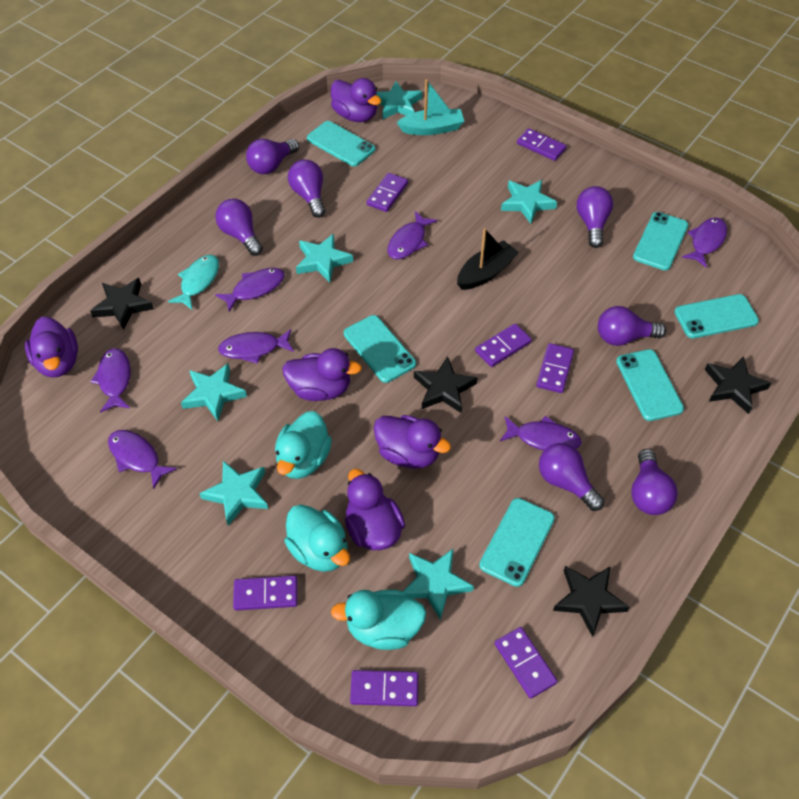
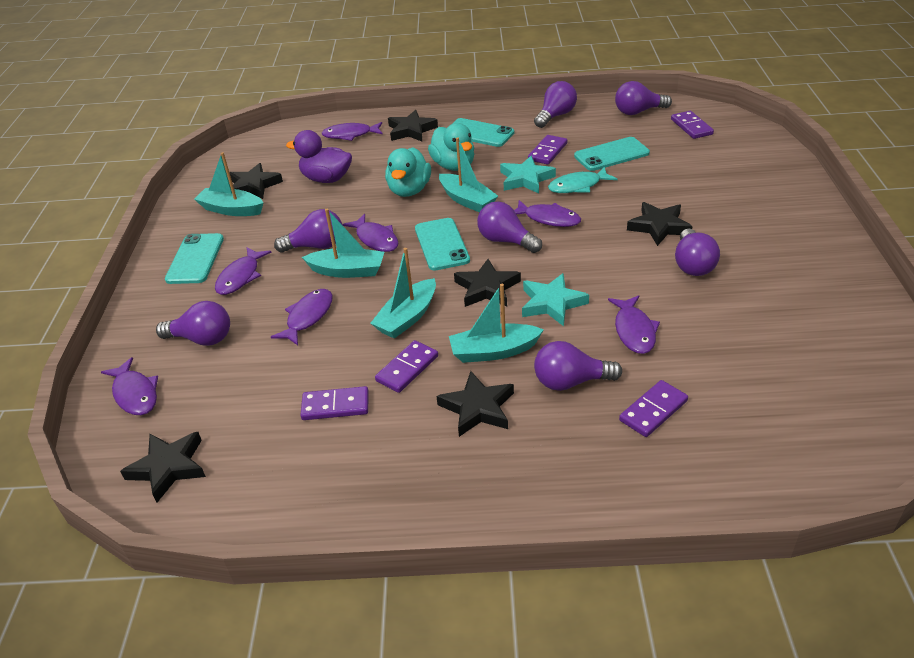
black boat: 1 -> 0
black star: 4 -> 6
purple domino: 7 -> 5
purple duck: 5 -> 1
turquoise boat: 1 -> 5
turquoise duck: 3 -> 2
turquoise phone: 6 -> 4
turquoise star: 6 -> 2

